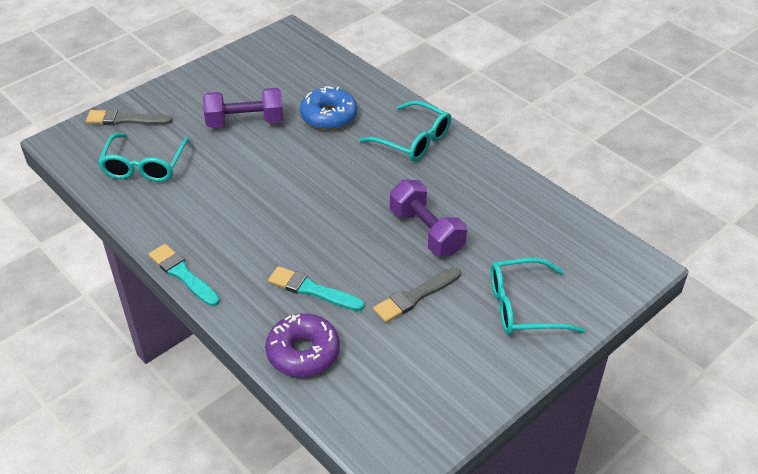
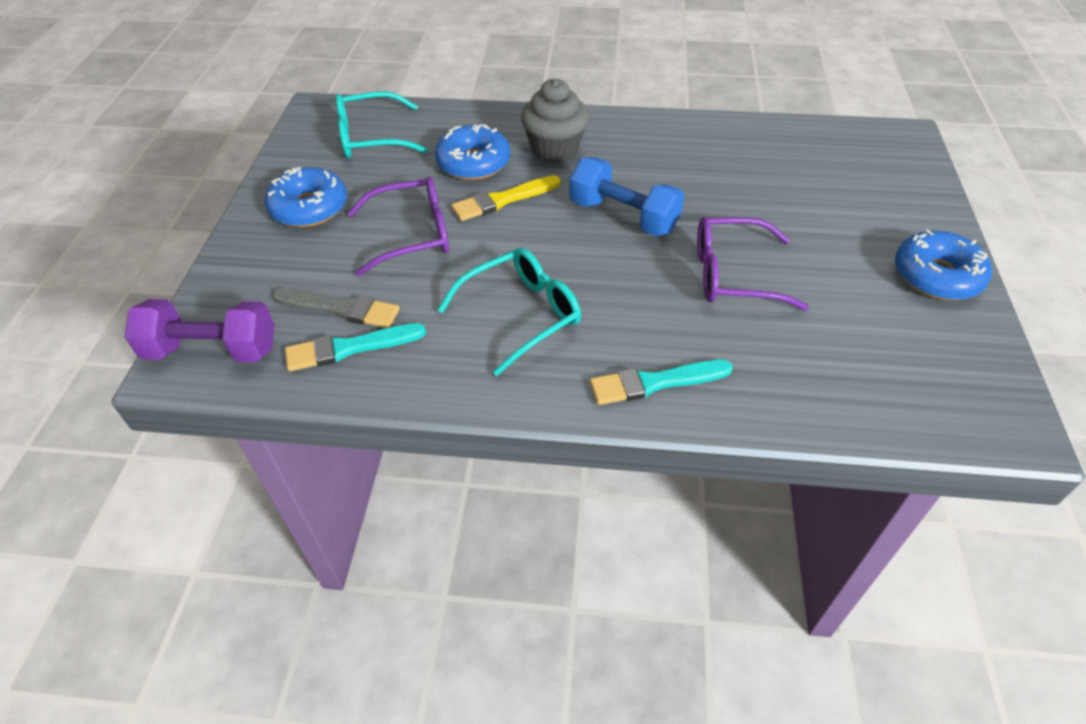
blue donut: 1 -> 3
blue dumbbell: 0 -> 1
grey brush: 2 -> 1
grey cupcake: 0 -> 1
purple donut: 1 -> 0
purple dumbbell: 2 -> 1
purple glasses: 0 -> 2
turquoise glasses: 3 -> 2
yellow brush: 0 -> 1

